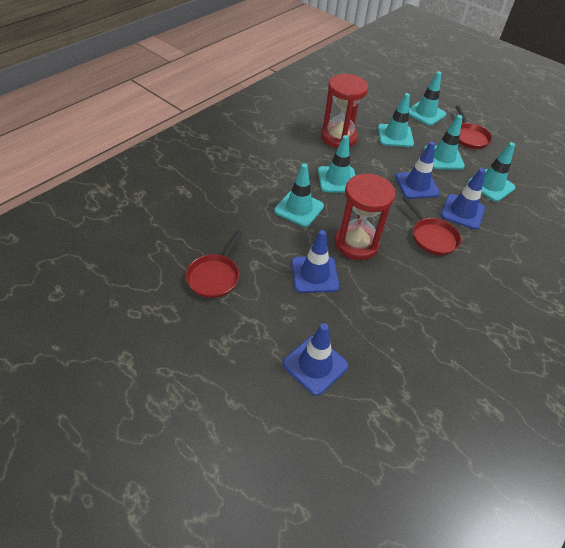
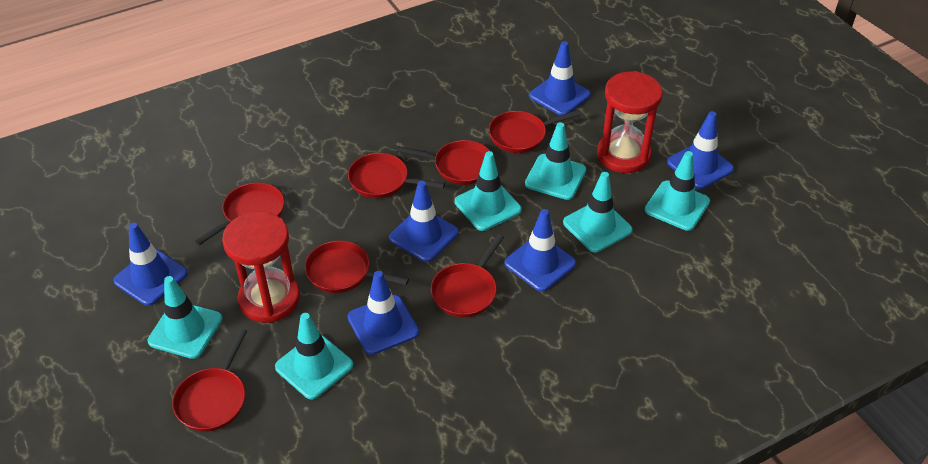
blue traffic cone: 4 -> 6
red pan: 3 -> 7

